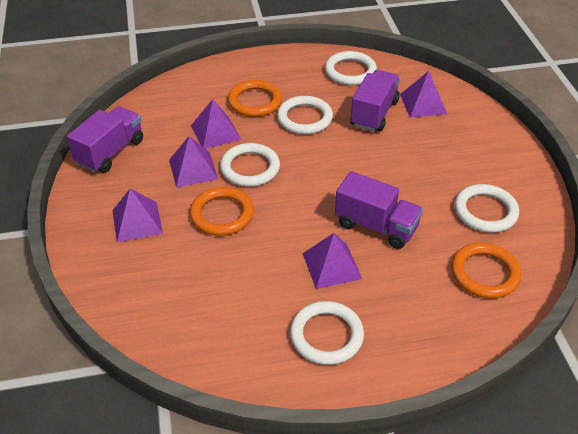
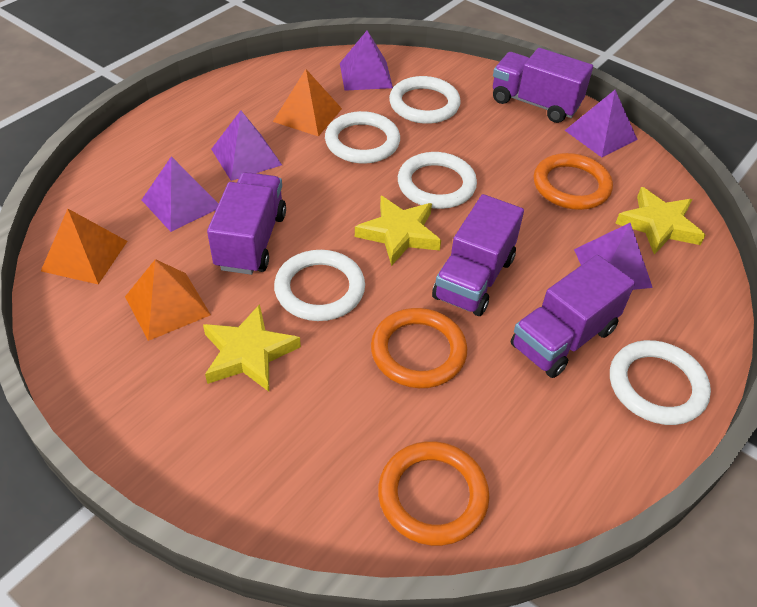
orange pyramid: 0 -> 3
purple truck: 3 -> 4
yellow star: 0 -> 3

